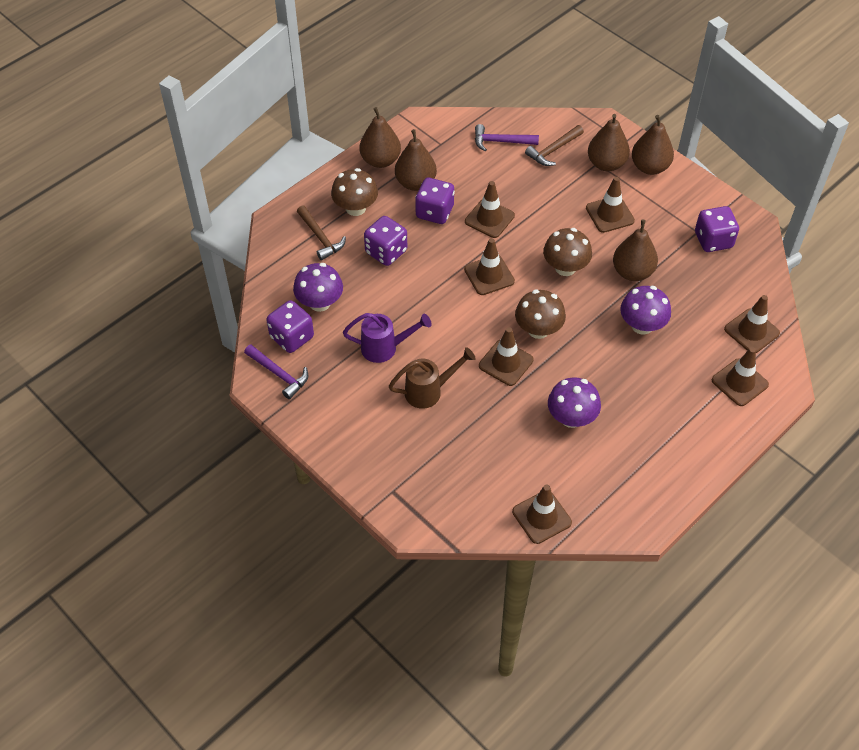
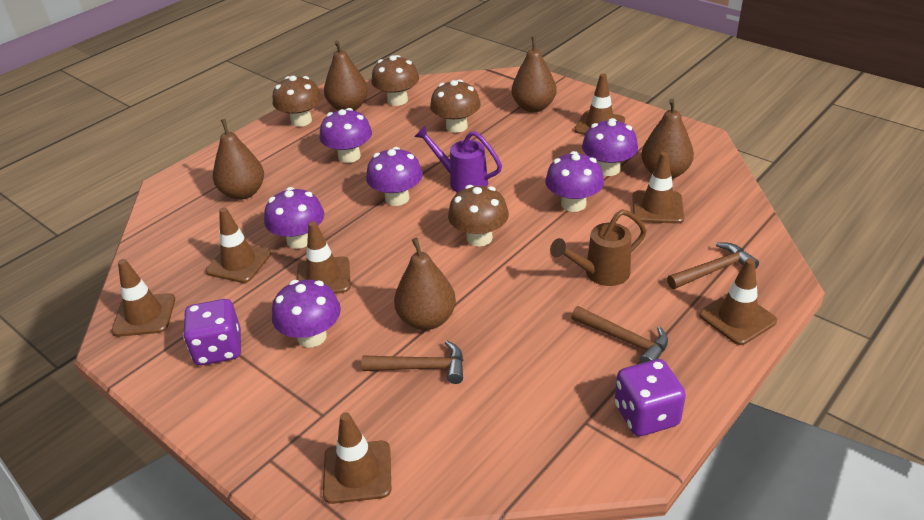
brown hammer: 2 -> 3
brown mushroom: 3 -> 4
purple dice: 4 -> 2
purple hammer: 2 -> 0
purple mushroom: 3 -> 6

